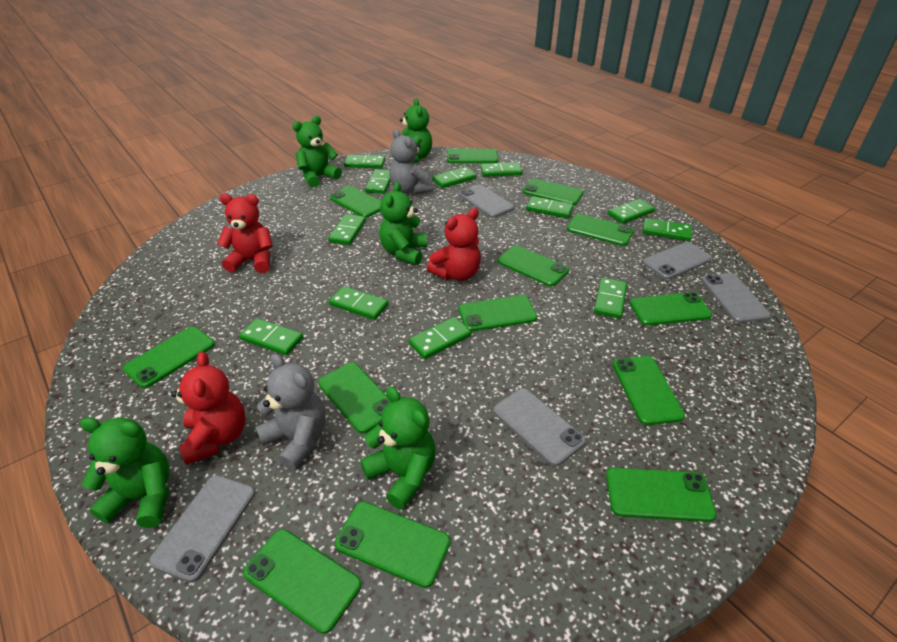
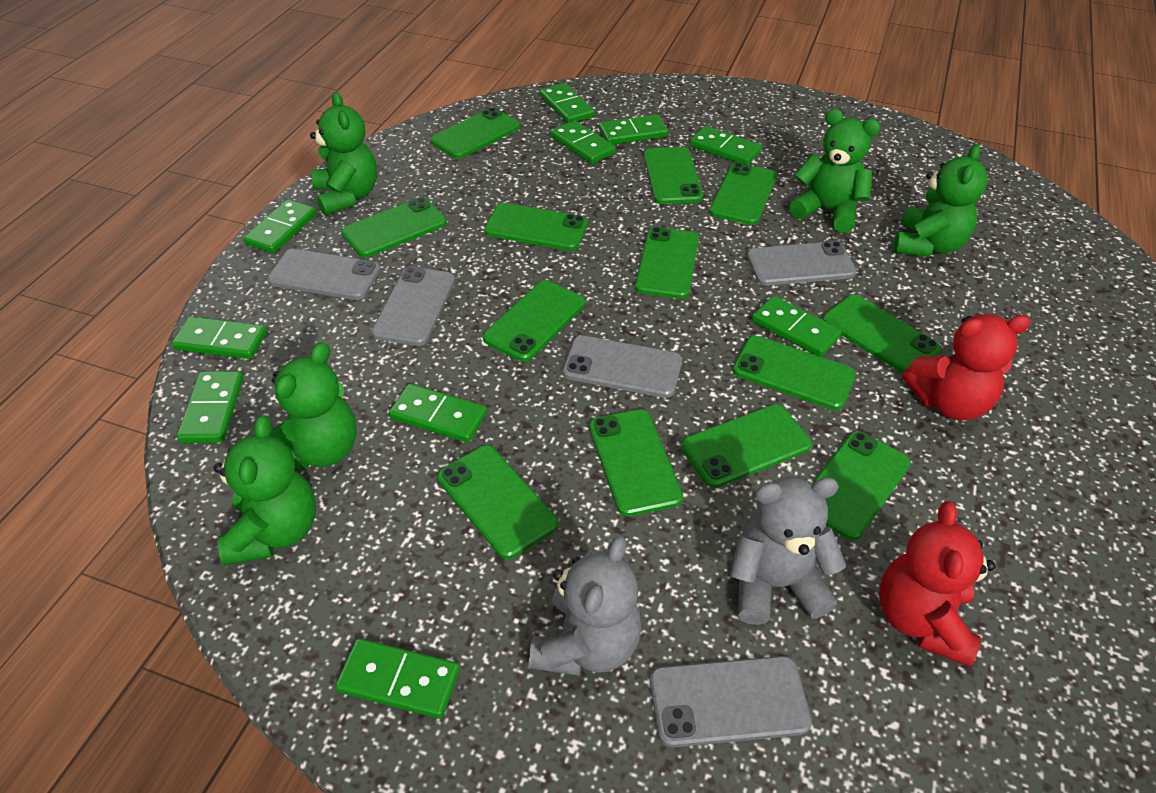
green domino: 12 -> 10
red teddy bear: 3 -> 2

